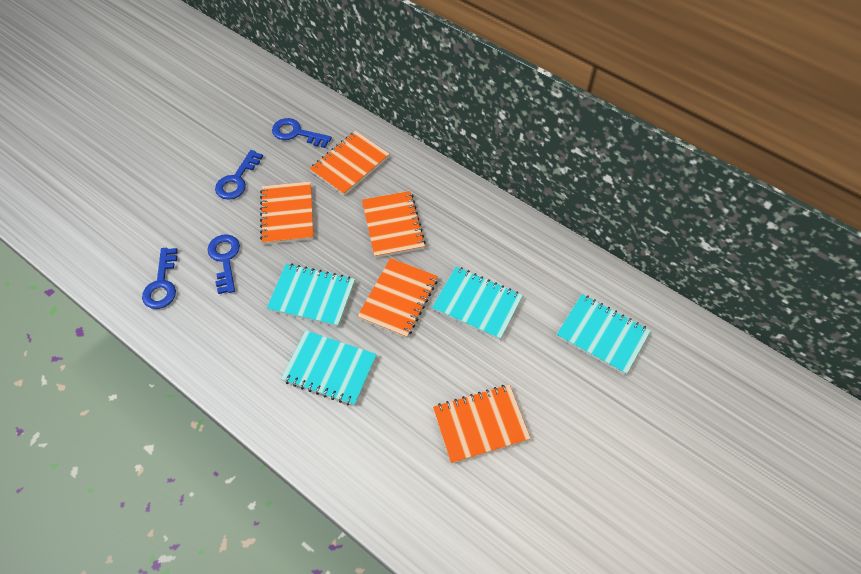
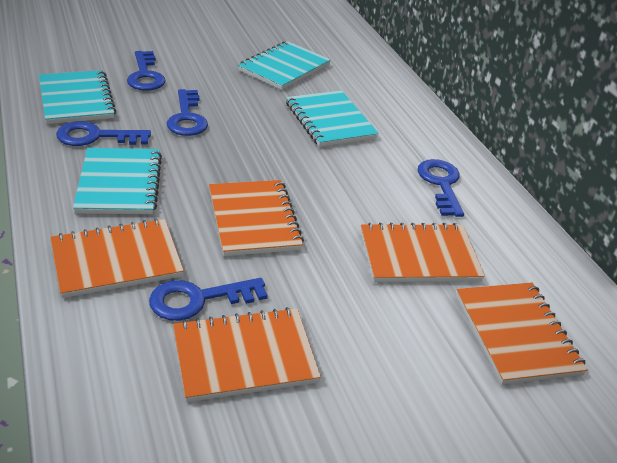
blue key: 4 -> 5

